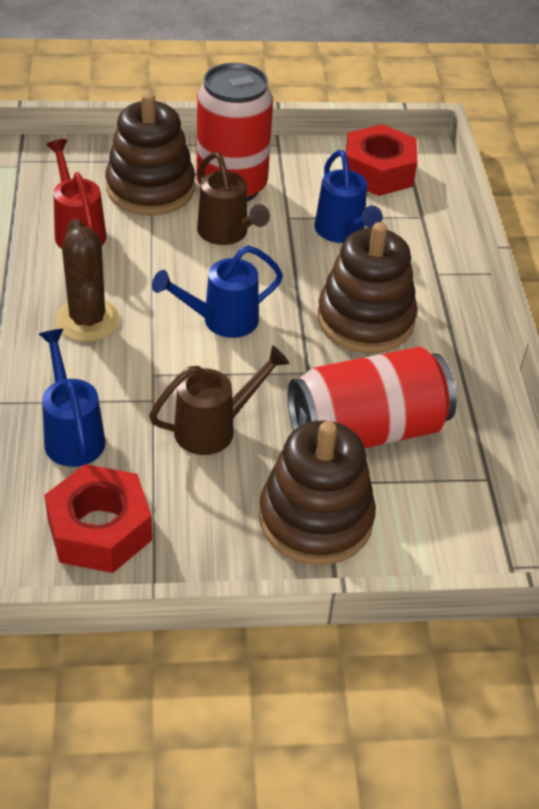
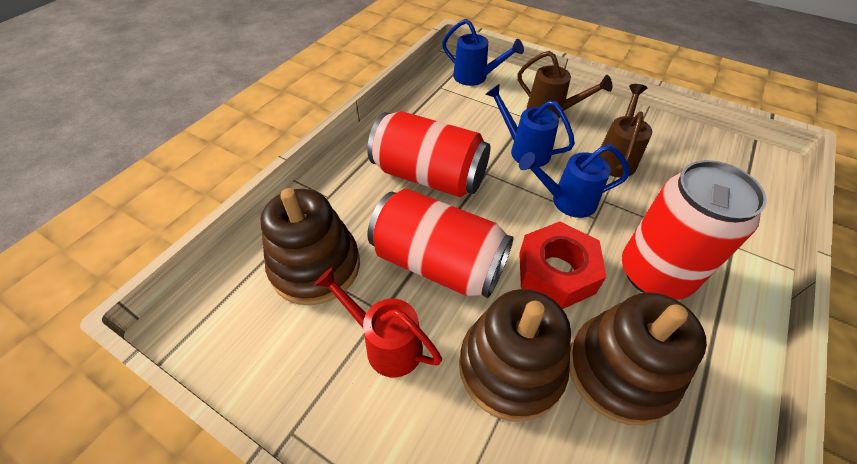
brown cactus: 1 -> 0
red can: 2 -> 3
red nut: 2 -> 1

